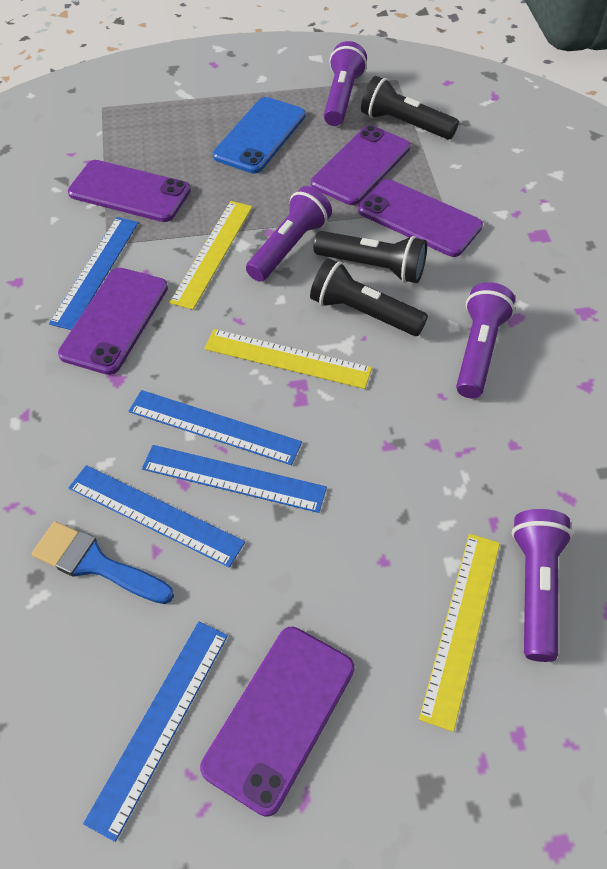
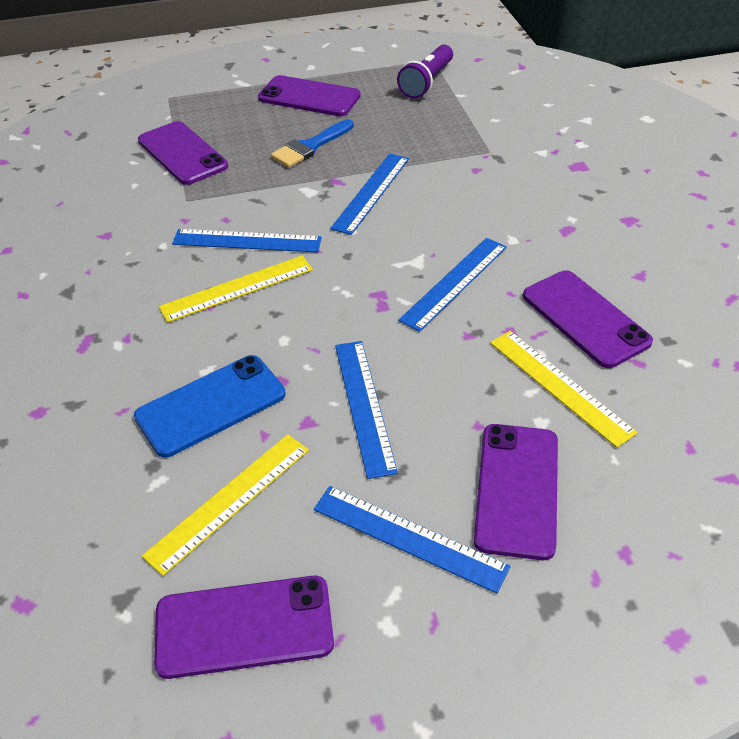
black flashlight: 3 -> 0
purple flashlight: 4 -> 1

